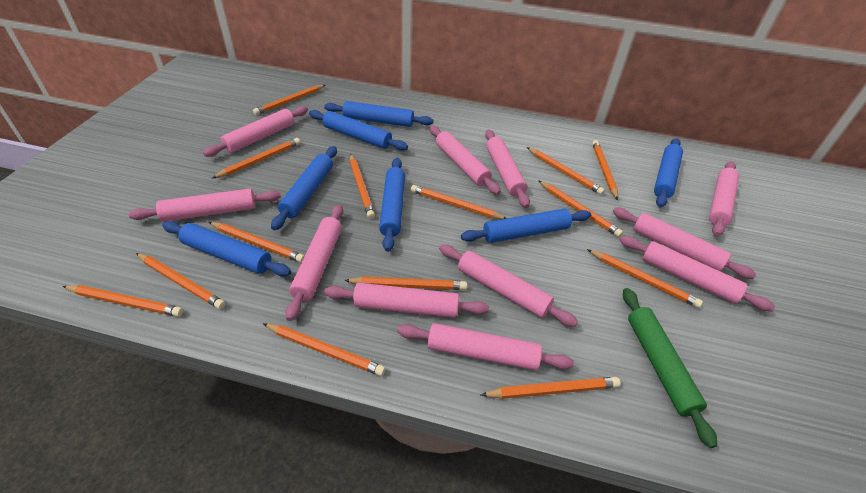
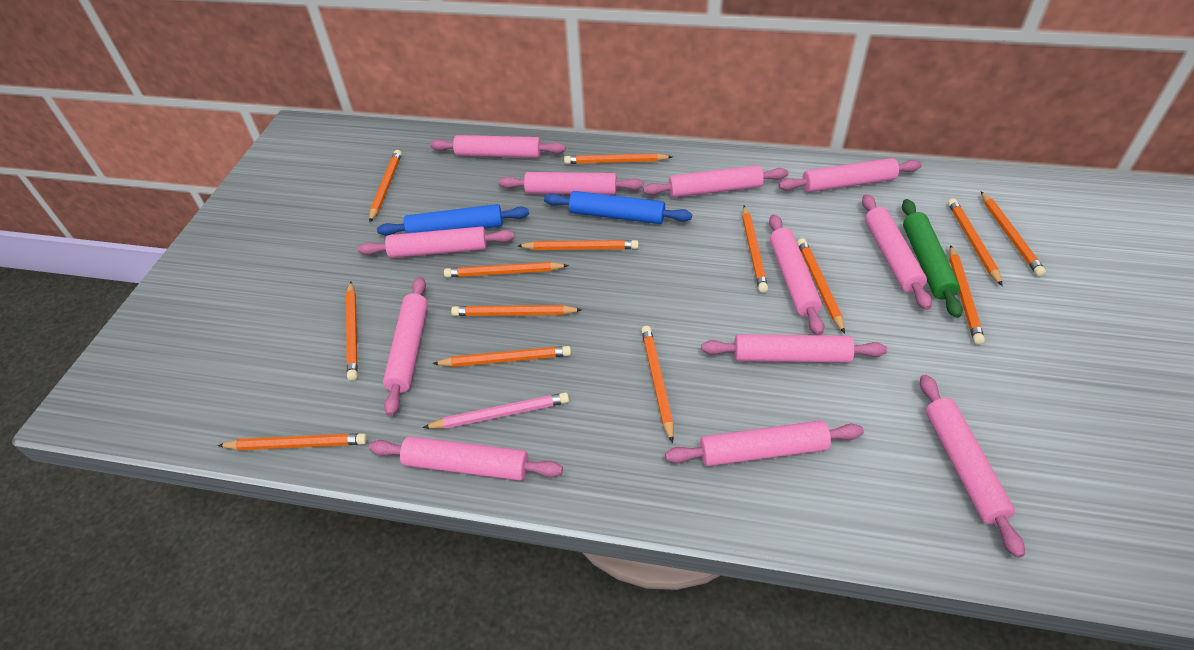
blue rolling pin: 7 -> 2
pink pencil: 0 -> 1
pink rolling pin: 11 -> 12

